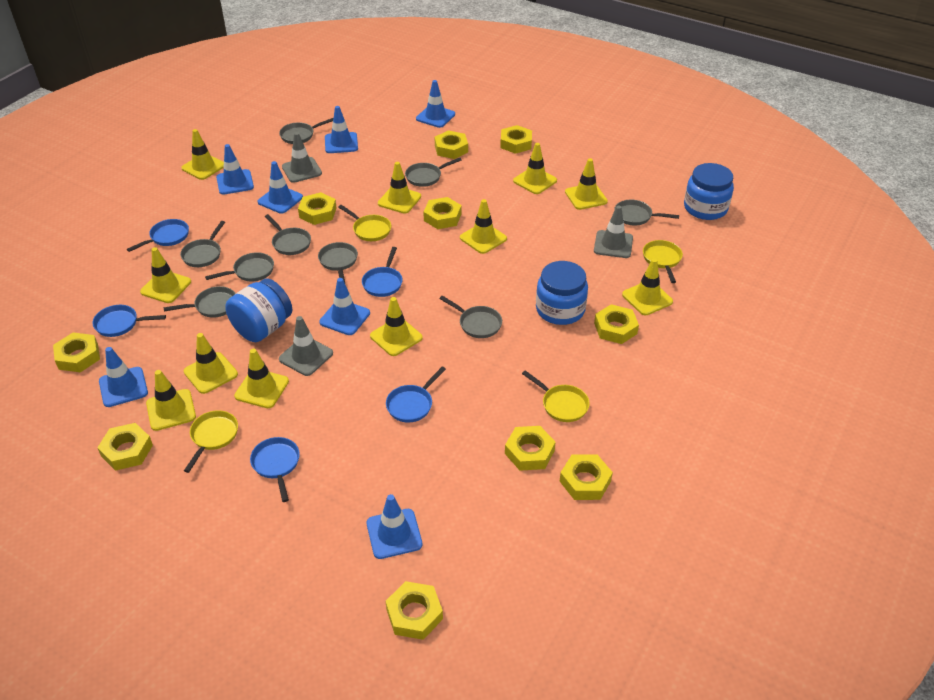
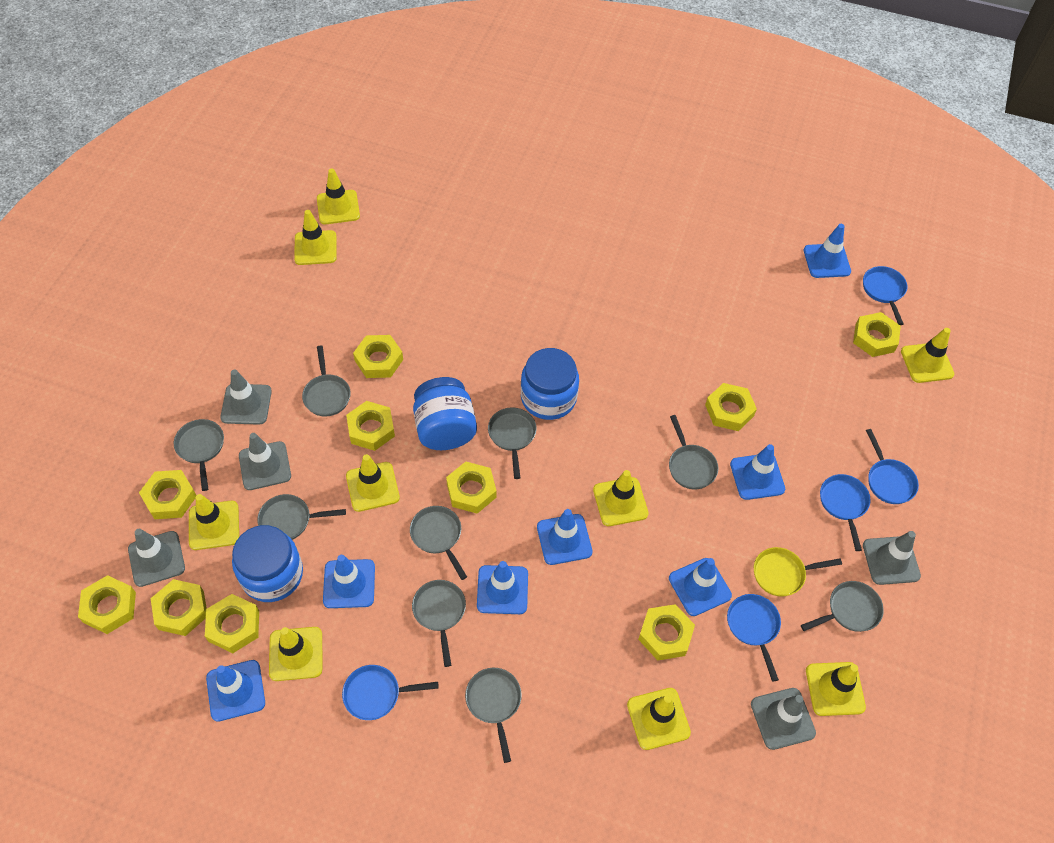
grey traffic cone: 3 -> 5
yellow pan: 4 -> 1
yellow traffic cone: 11 -> 9

